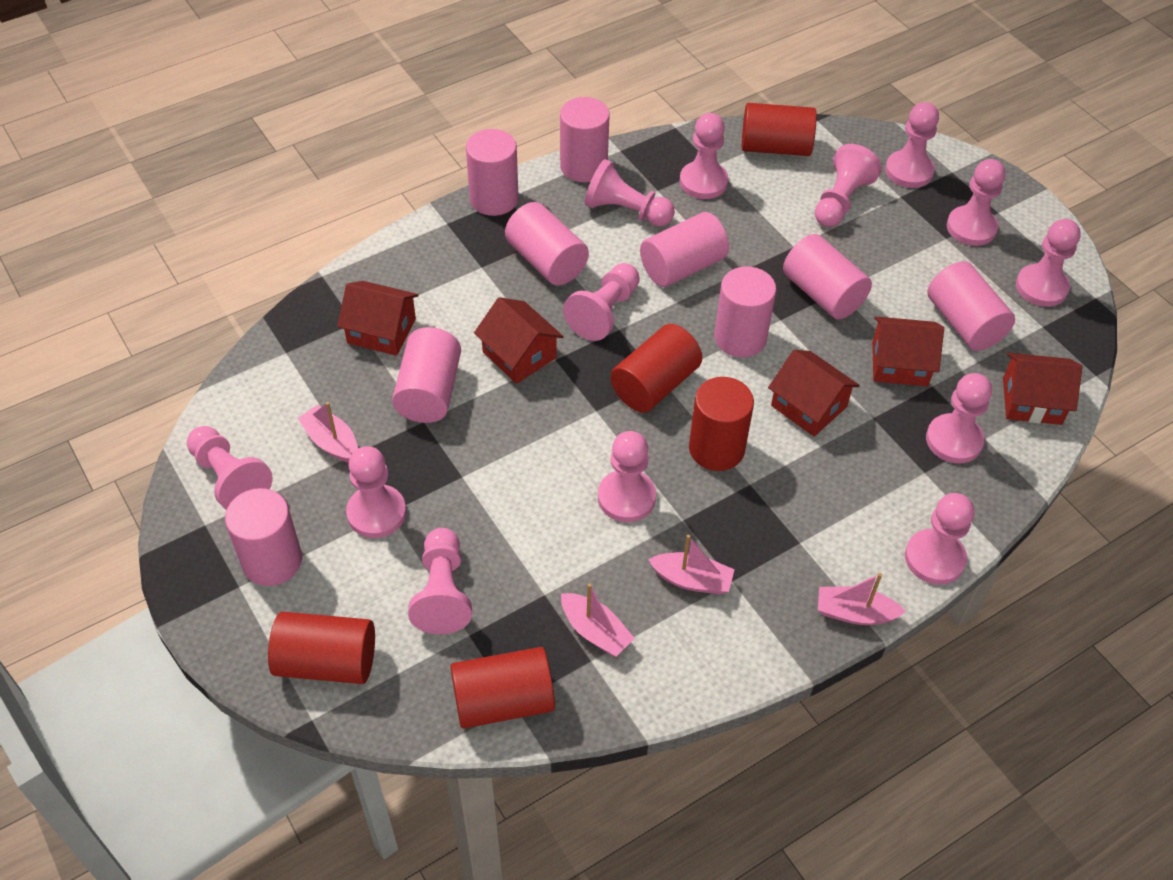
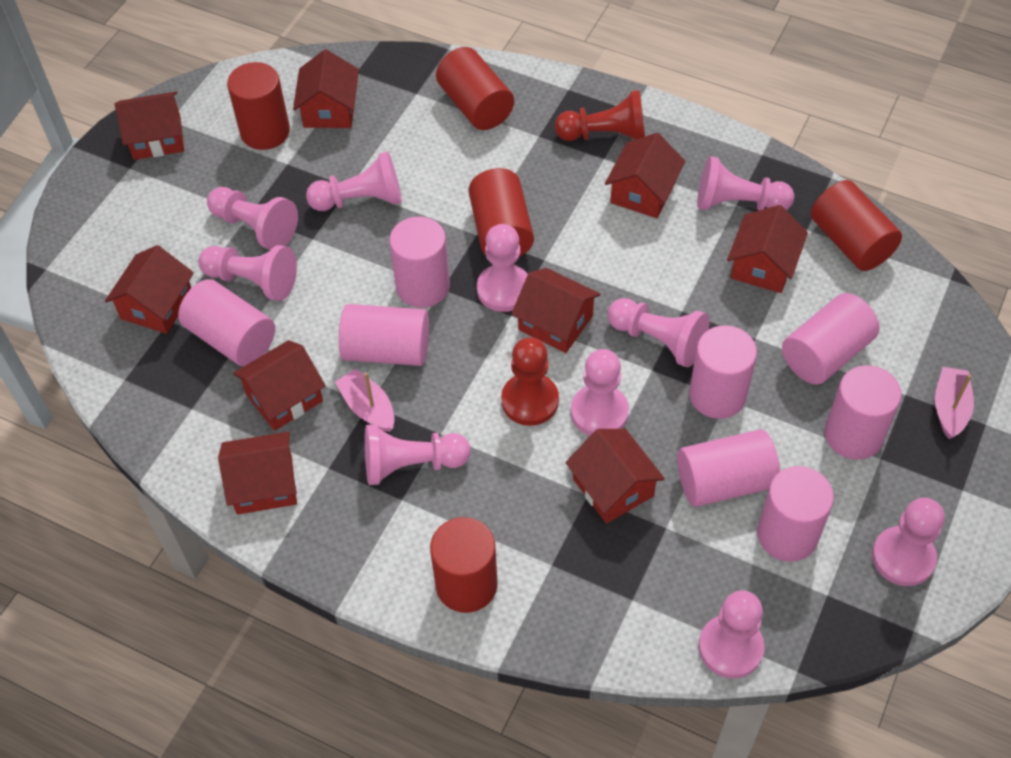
pink boat: 4 -> 2
pink cylinder: 9 -> 8
pink pawn: 13 -> 10
red house: 5 -> 9
red pawn: 0 -> 2

